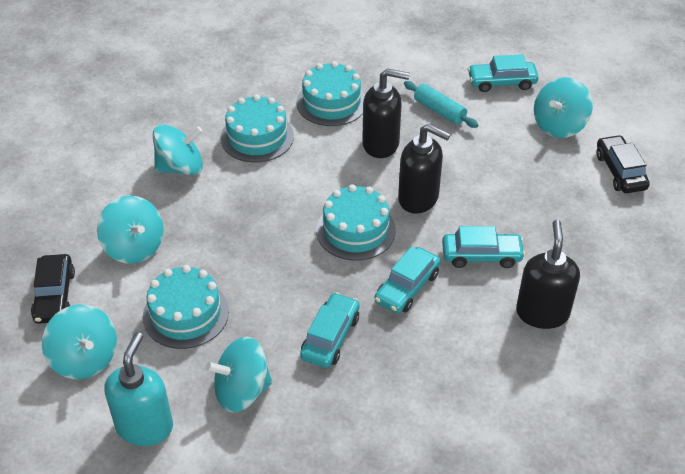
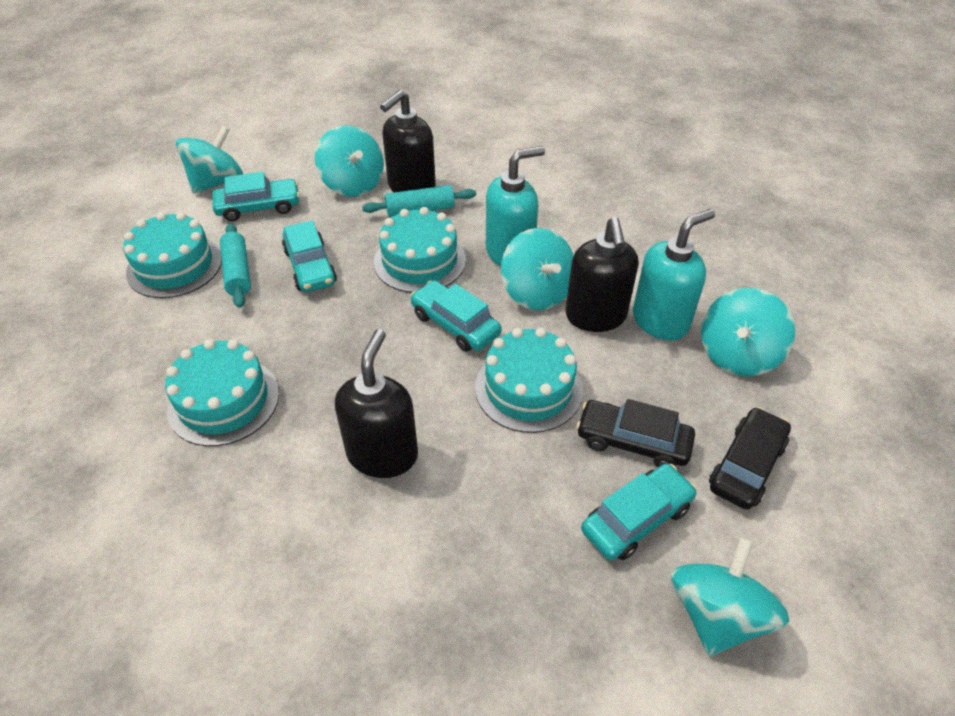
turquoise rolling pin: 1 -> 2
turquoise soap dispenser: 1 -> 2

